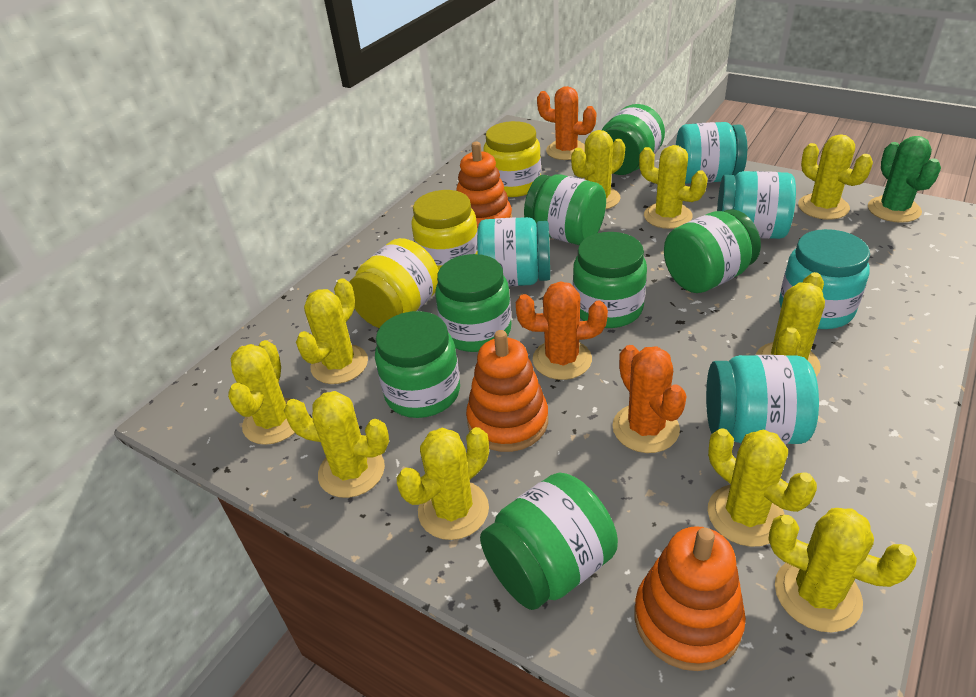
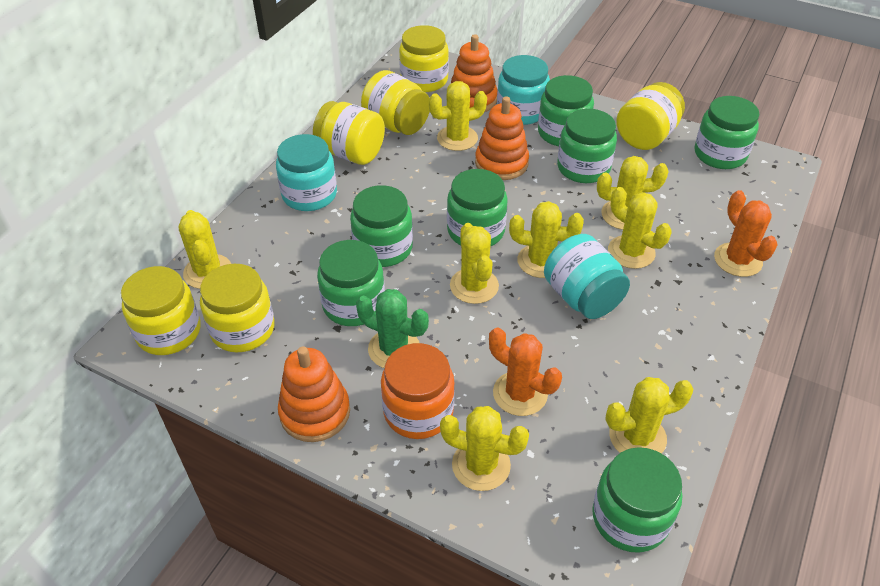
orange cactus: 3 -> 2
orange jar: 0 -> 1
turquoise jar: 5 -> 3
yellow cactus: 10 -> 8
yellow jar: 3 -> 6

